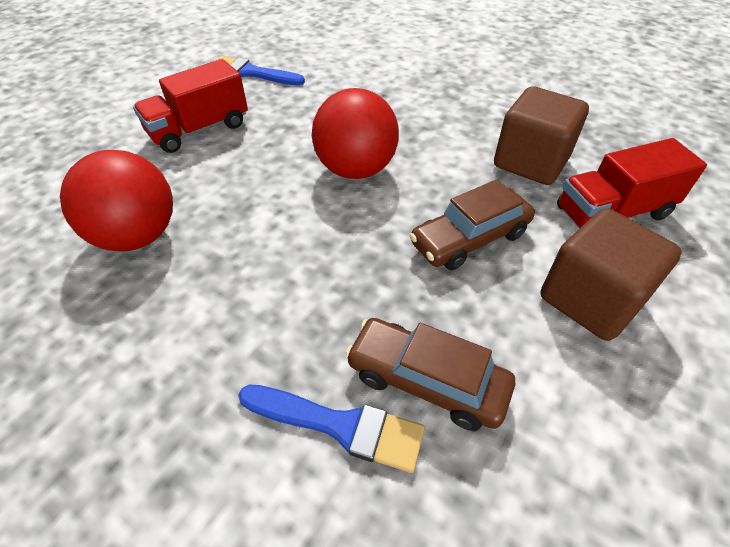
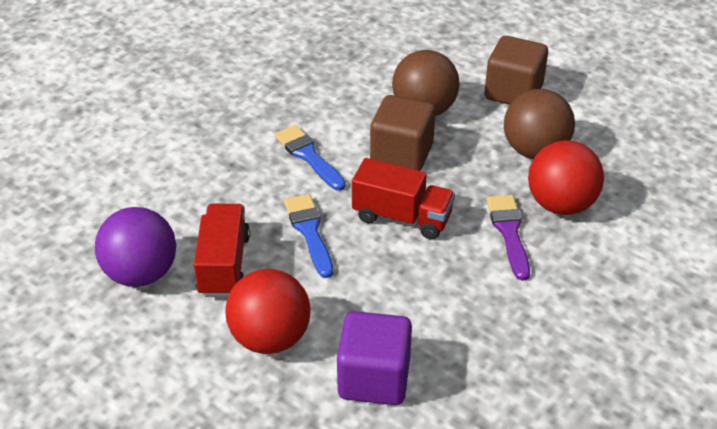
brown ball: 0 -> 2
brown car: 2 -> 0
purple ball: 0 -> 1
purple brush: 0 -> 1
purple cube: 0 -> 1

